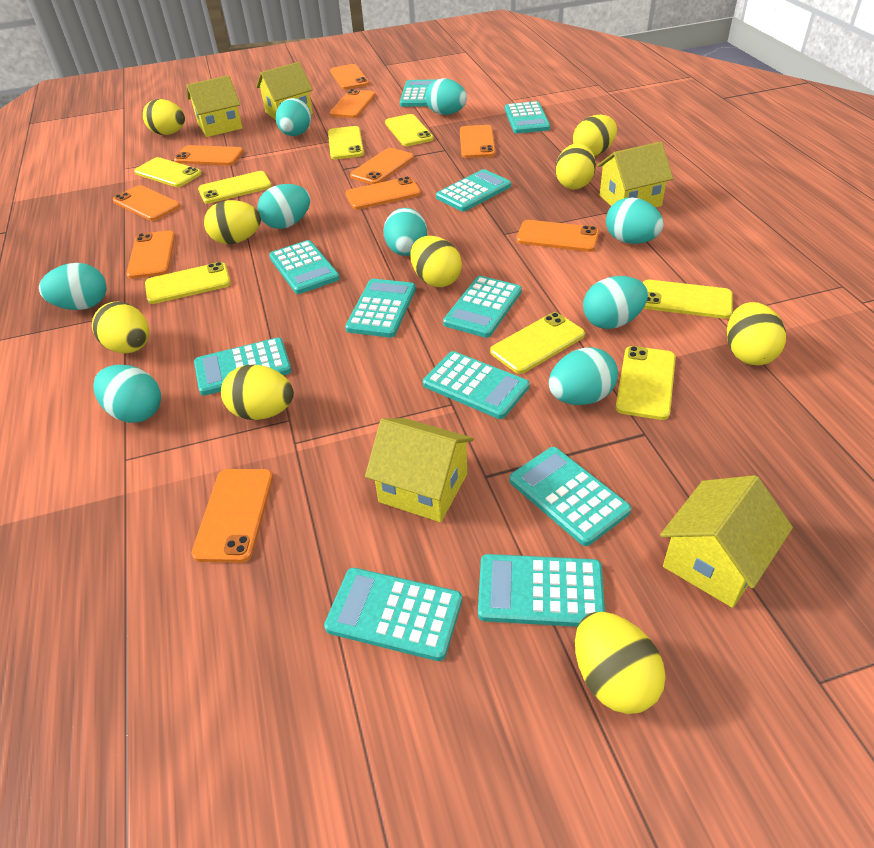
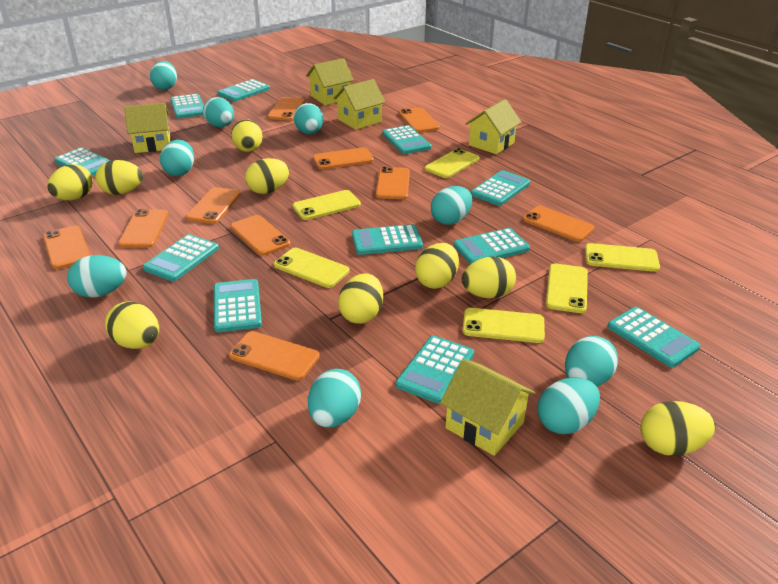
yellow phone: 8 -> 6

